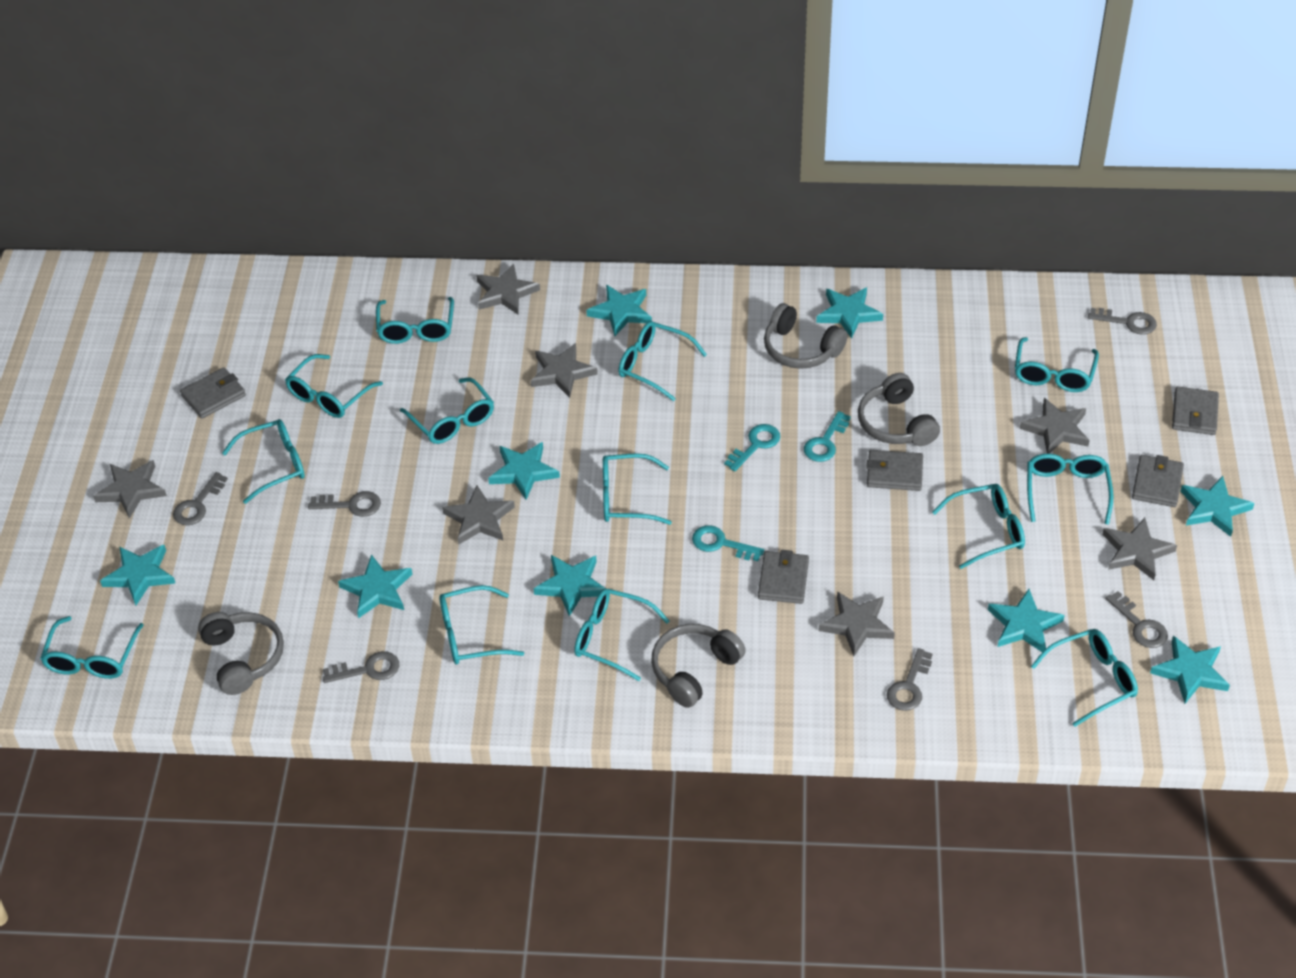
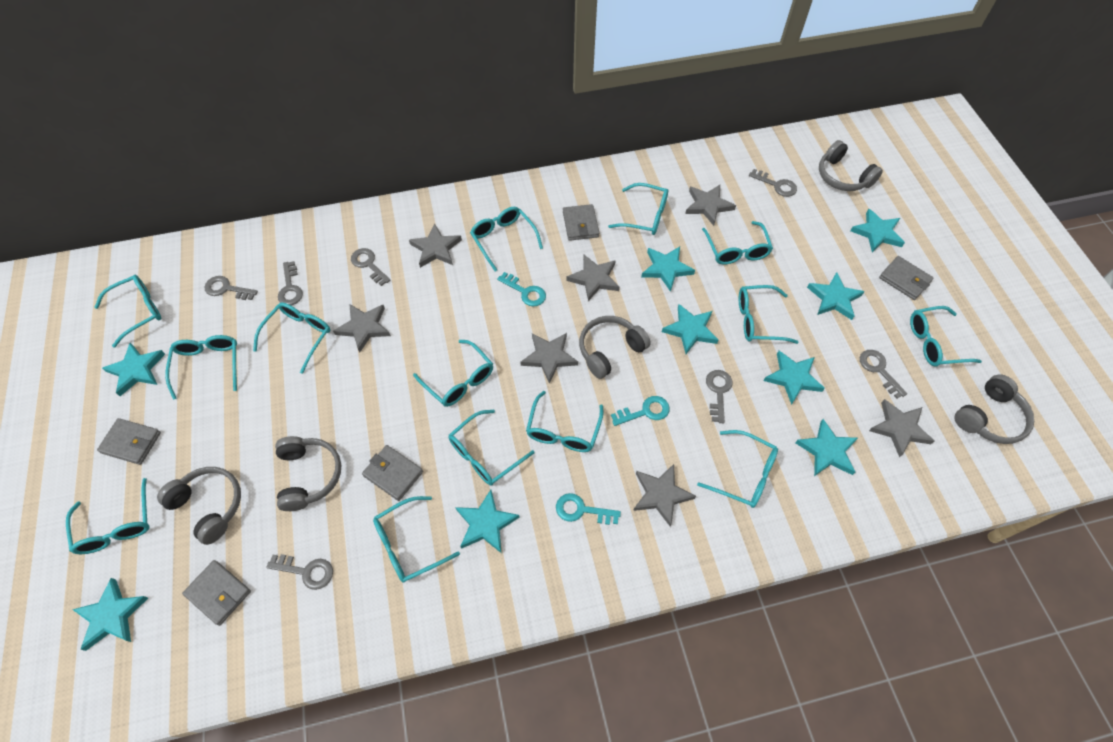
grey headphones: 4 -> 5
grey key: 6 -> 7
turquoise glasses: 13 -> 14

